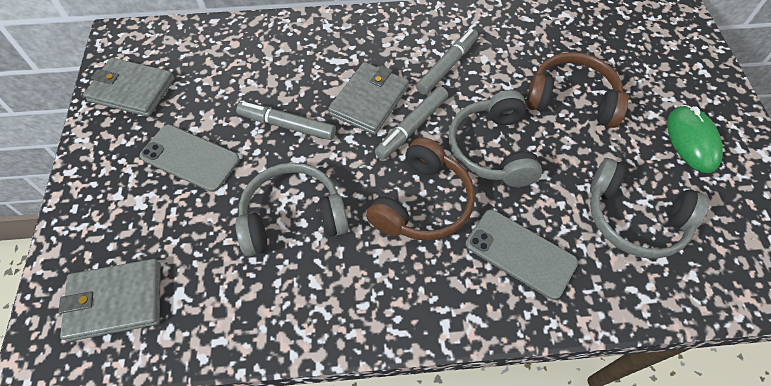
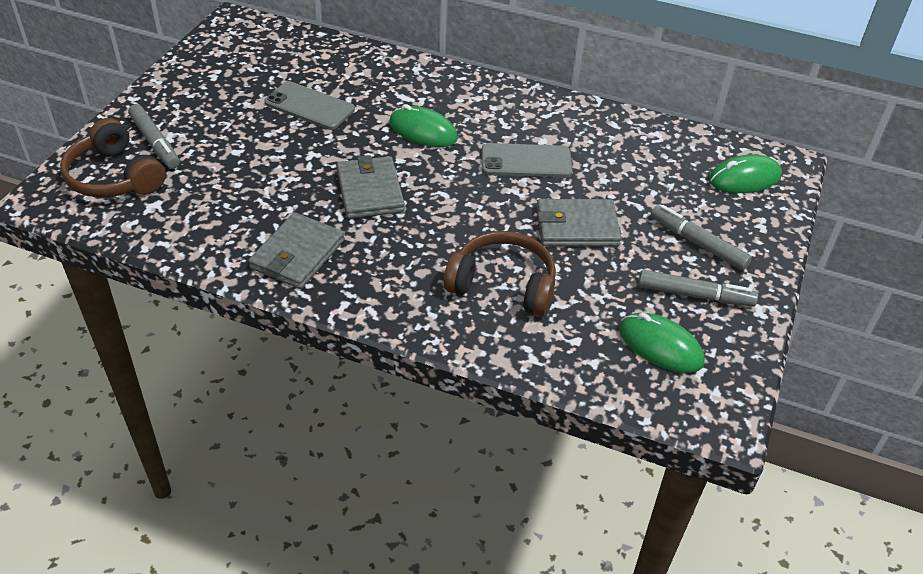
green mouse: 1 -> 3
grey headphones: 3 -> 0

